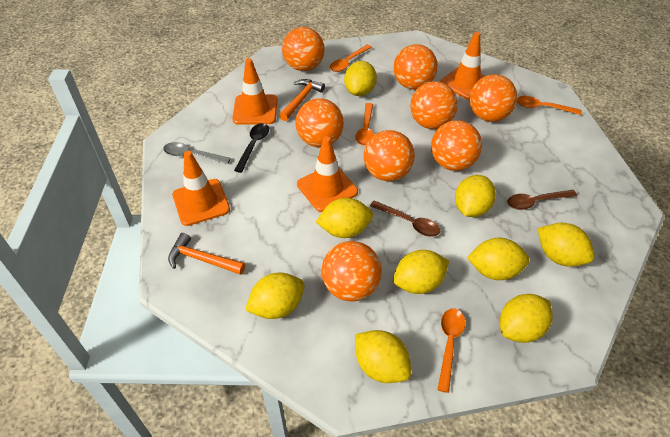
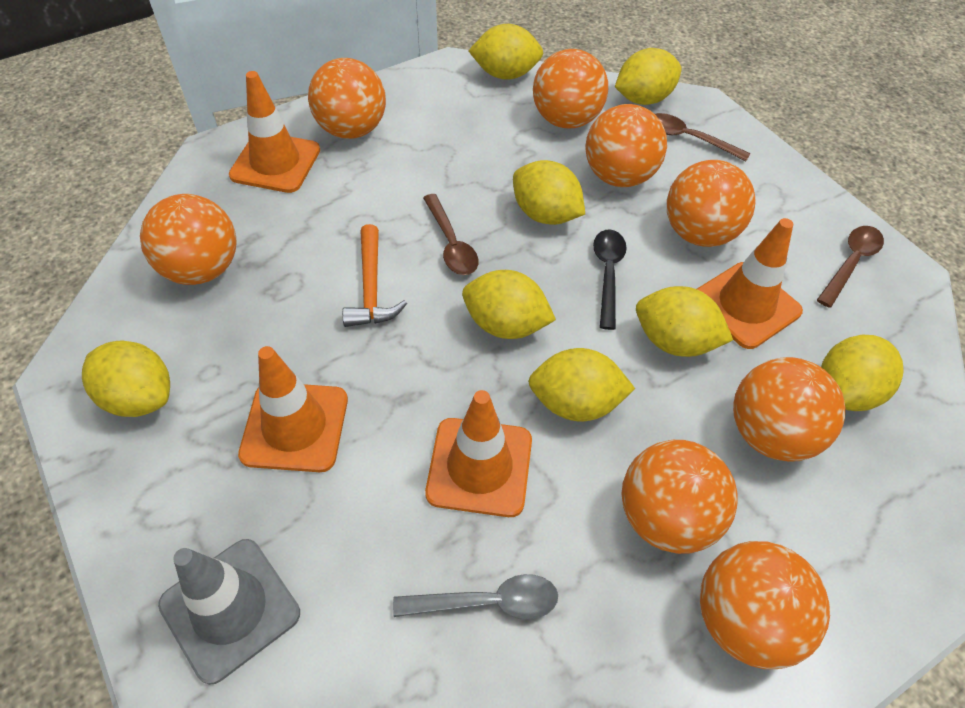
brown spoon: 2 -> 3
grey traffic cone: 0 -> 1
orange hammer: 2 -> 1
orange spoon: 4 -> 0
yellow lemon: 9 -> 8

